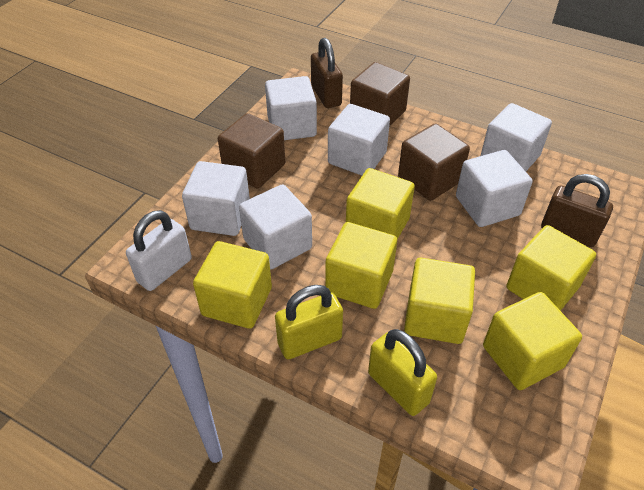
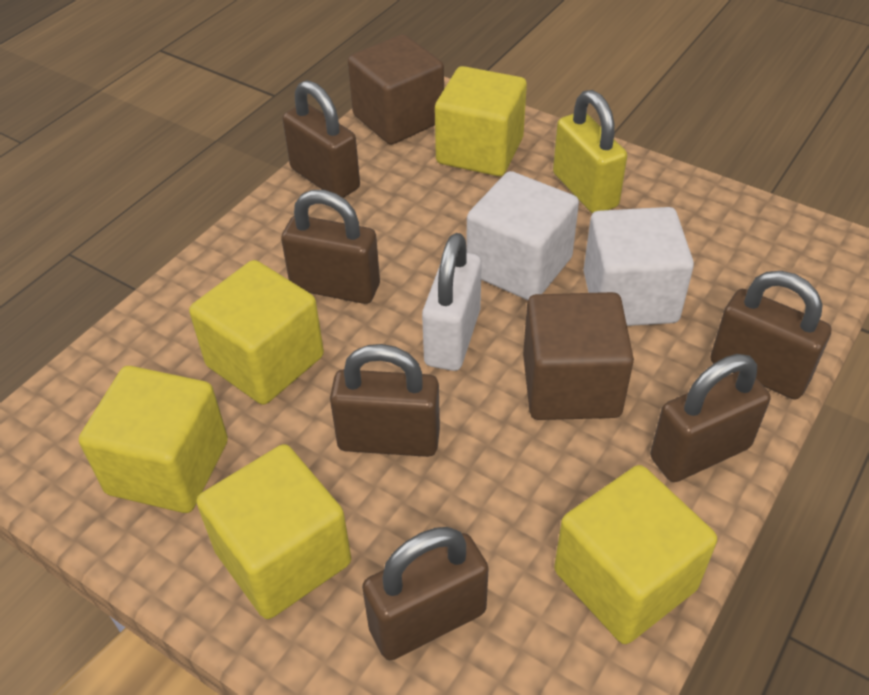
brown cube: 3 -> 2
brown padlock: 2 -> 6
white cube: 6 -> 2
yellow cube: 6 -> 5
yellow padlock: 2 -> 1

